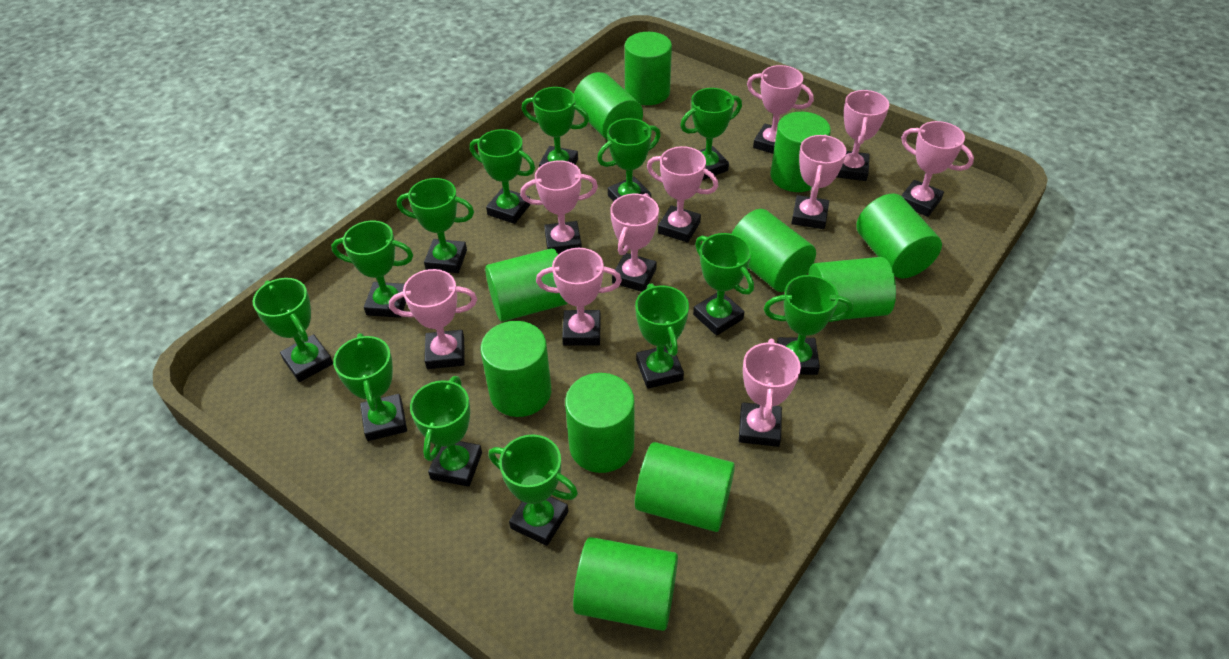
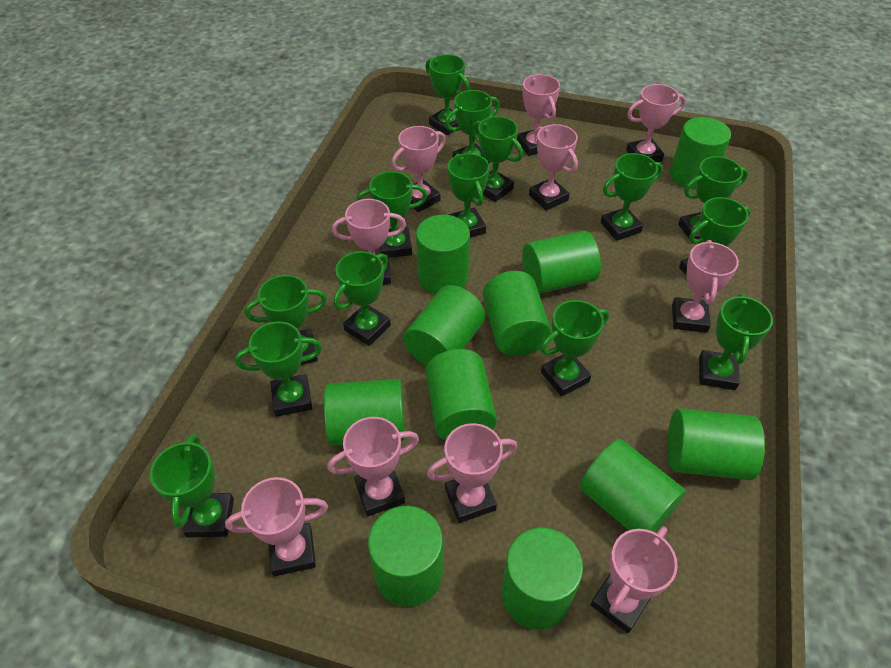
green trophy: 13 -> 14

